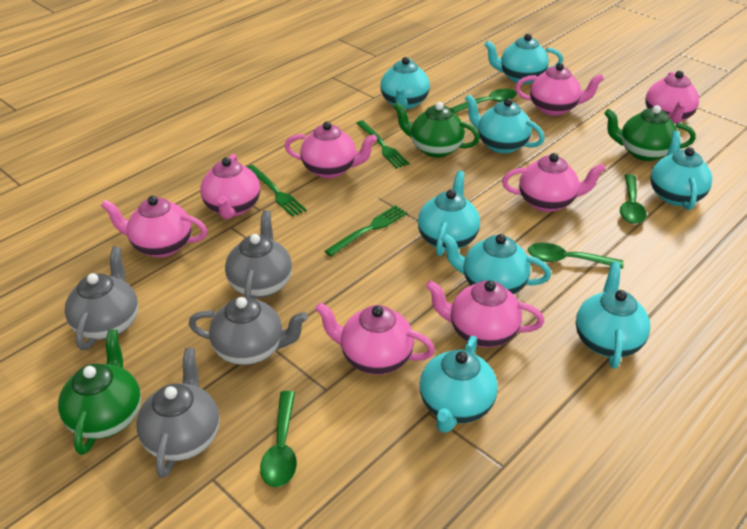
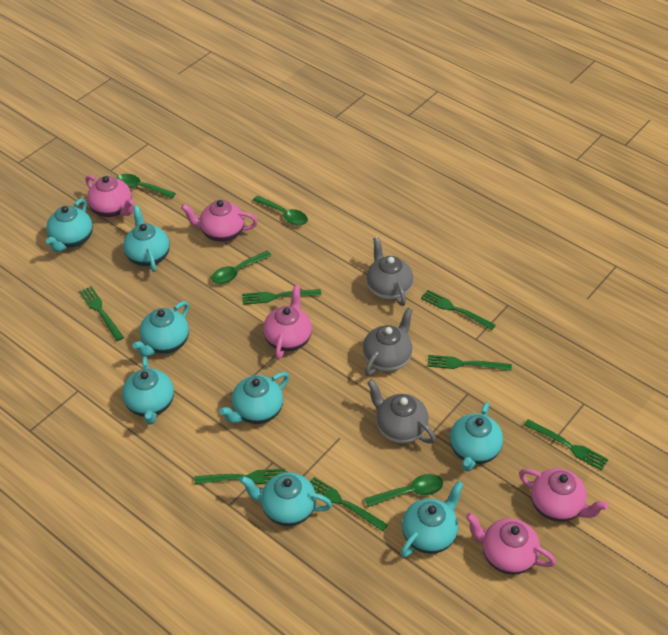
green fork: 3 -> 7
green teapot: 3 -> 0
grey teapot: 4 -> 3
pink teapot: 8 -> 5

